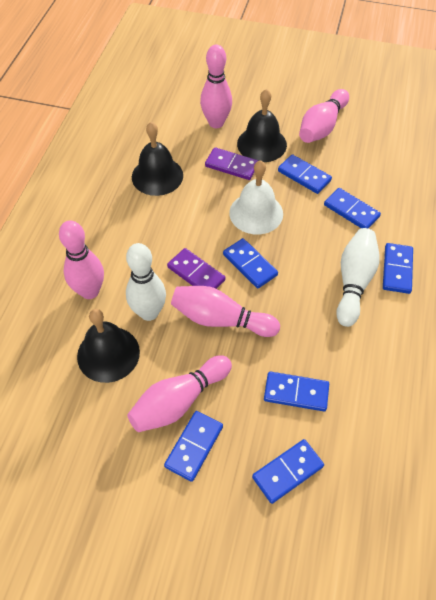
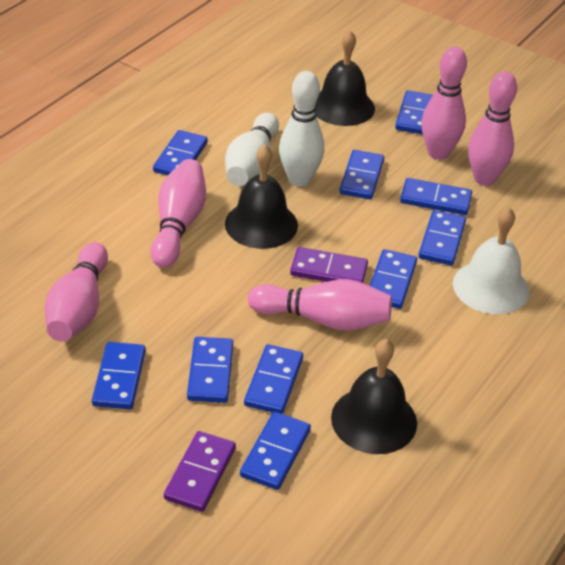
blue domino: 7 -> 10

